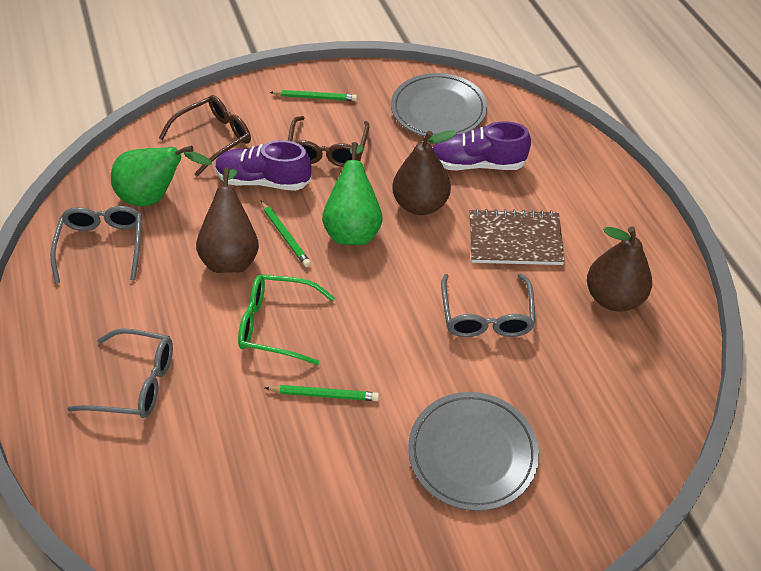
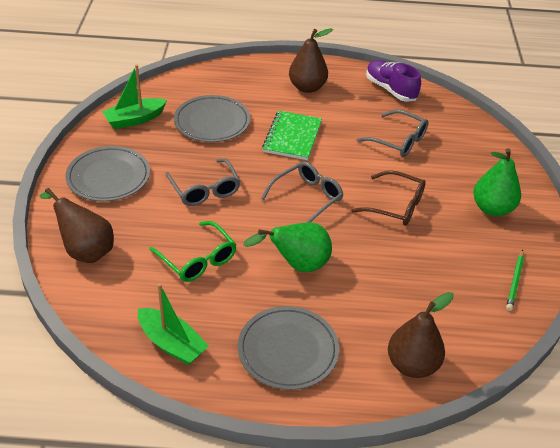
brown glasses: 2 -> 1
brown notebook: 1 -> 0
green boat: 0 -> 2
green notebook: 0 -> 1
green pencil: 3 -> 1
grey plate: 2 -> 3
purple shoe: 2 -> 1

